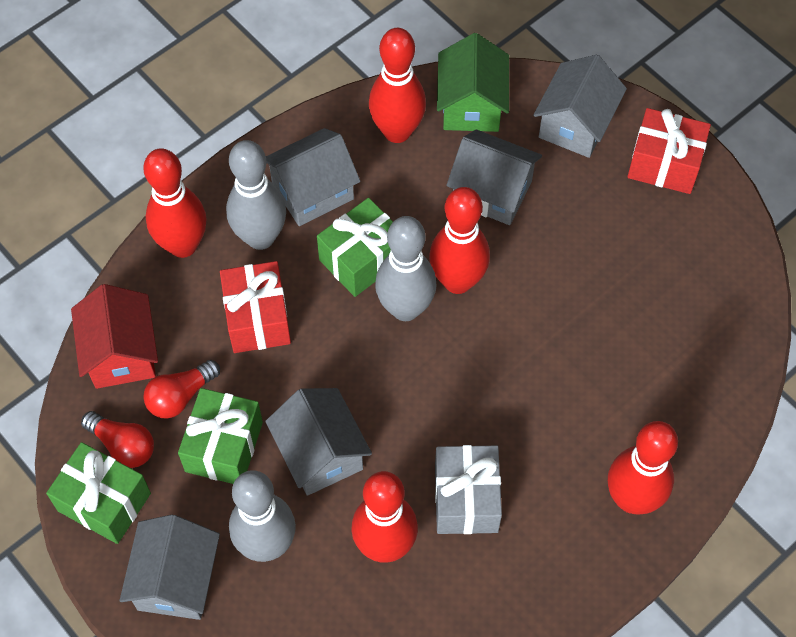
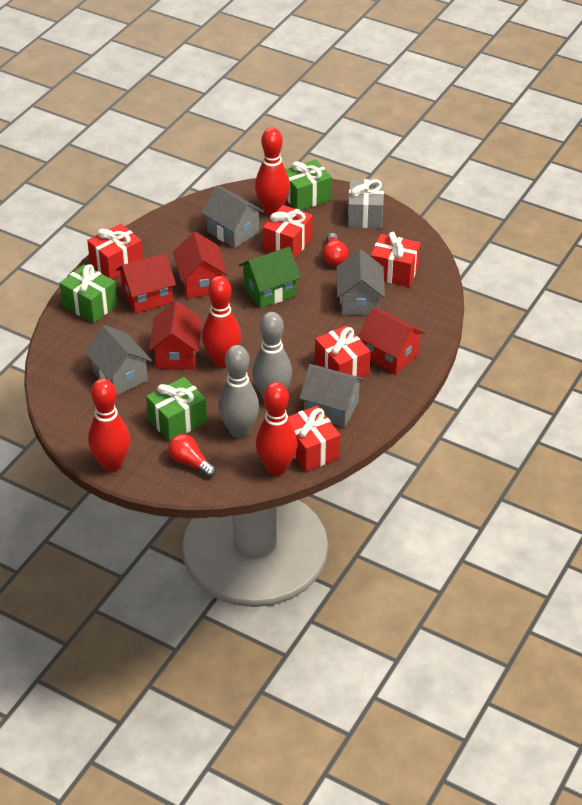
grey bowling pin: 3 -> 2
grey house: 5 -> 4
red bowling pin: 5 -> 4
red gift: 2 -> 5
red house: 1 -> 4

